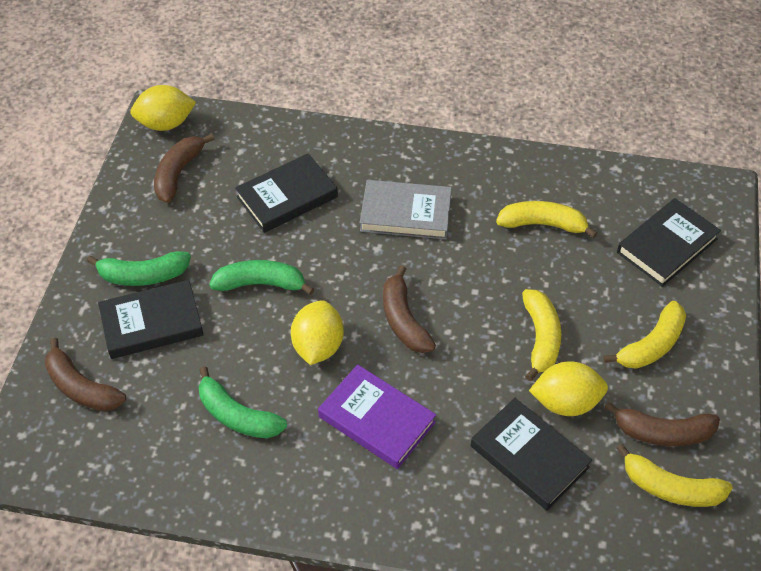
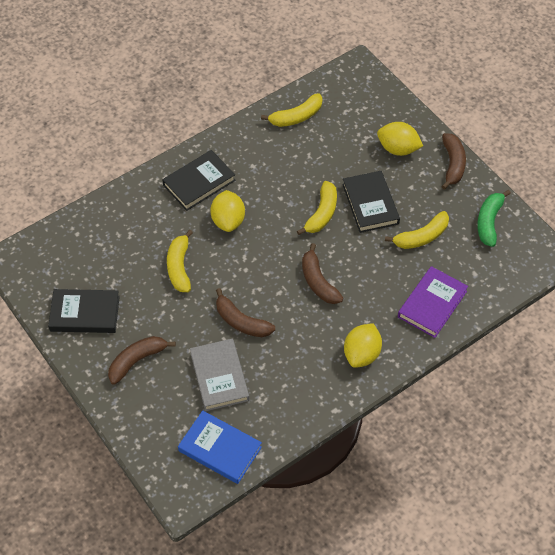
black book: 4 -> 3
blue book: 0 -> 1
green banana: 3 -> 1

